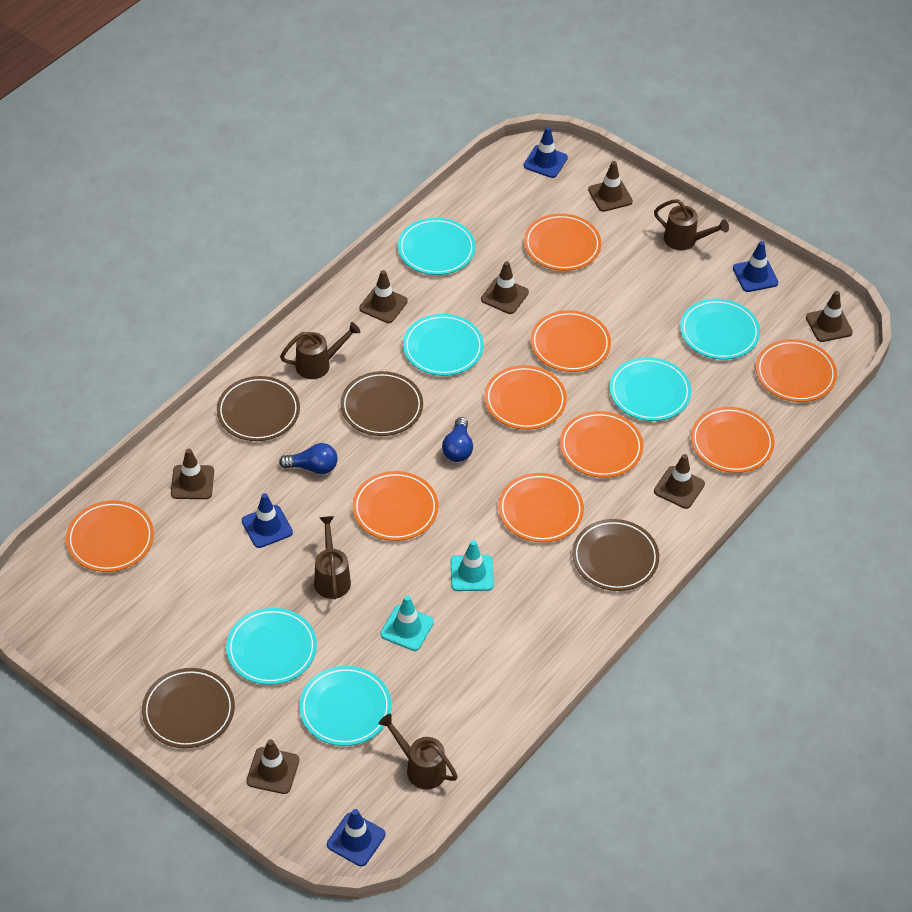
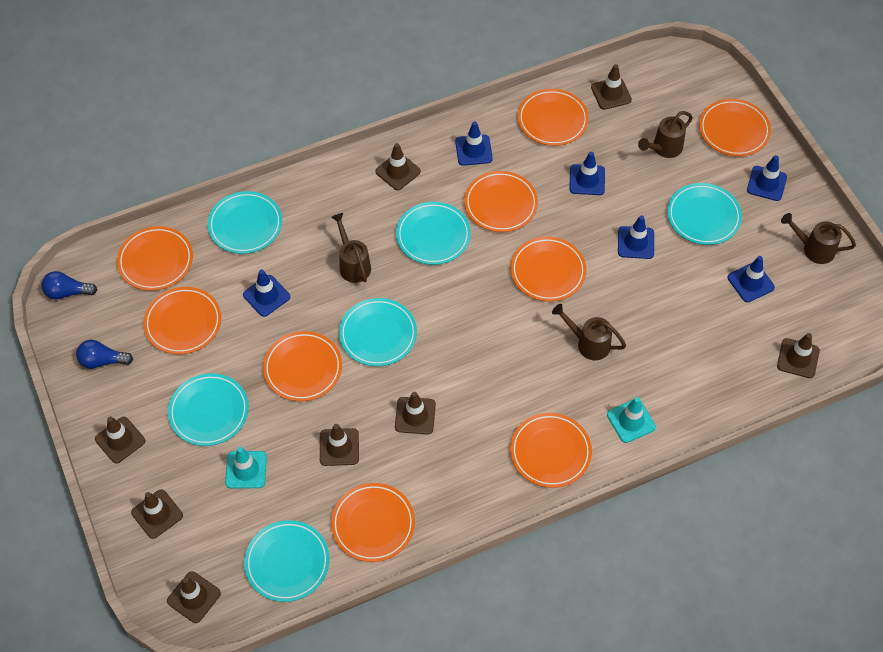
blue traffic cone: 4 -> 6
brown plate: 4 -> 0
brown traffic cone: 7 -> 8

